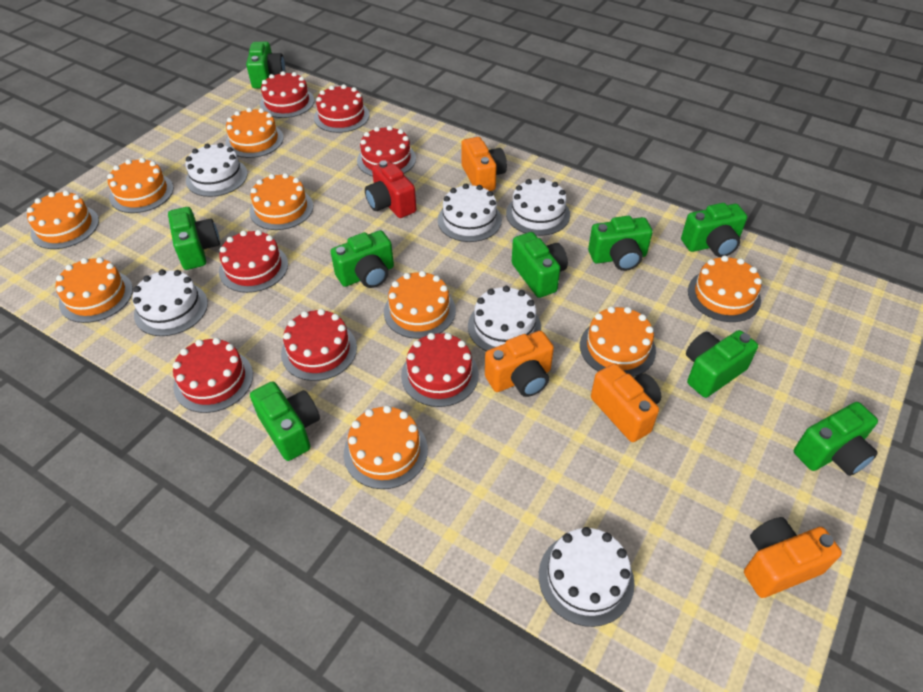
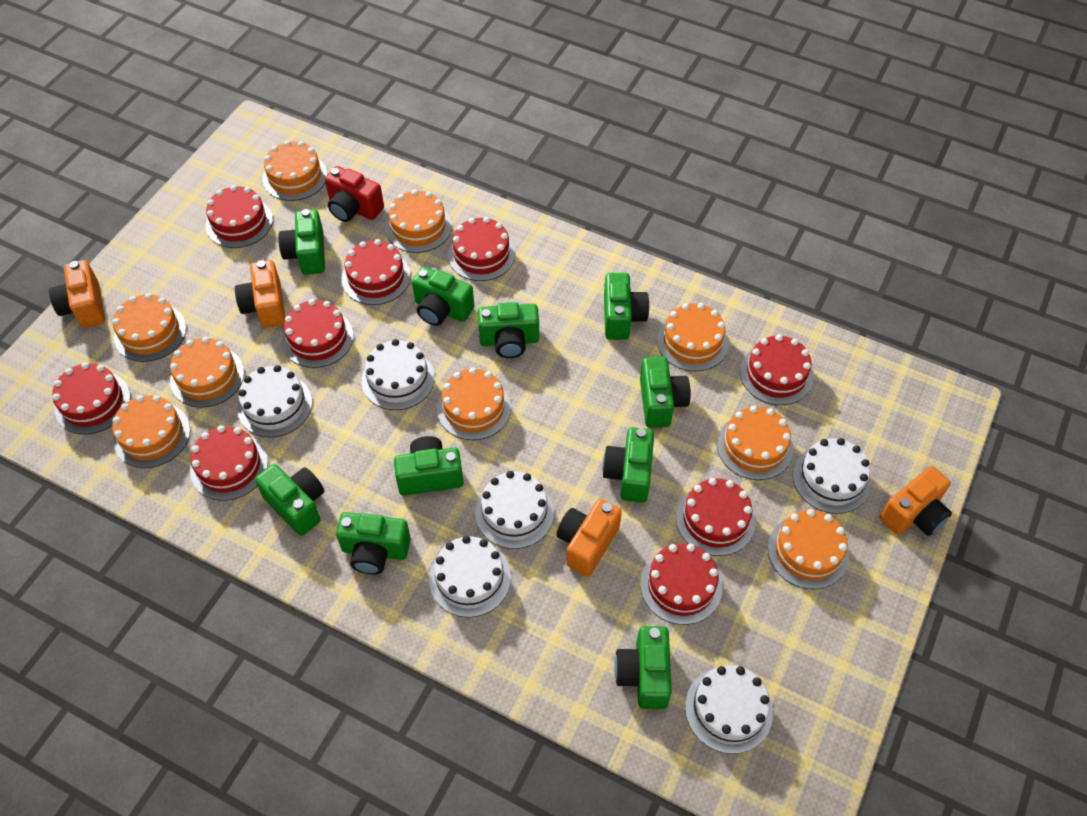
green camera: 9 -> 10
red cake: 7 -> 9

